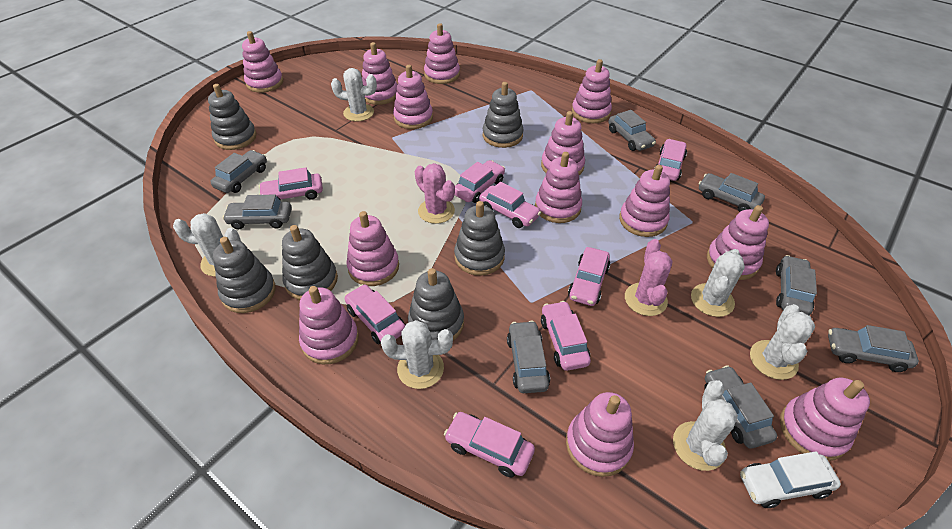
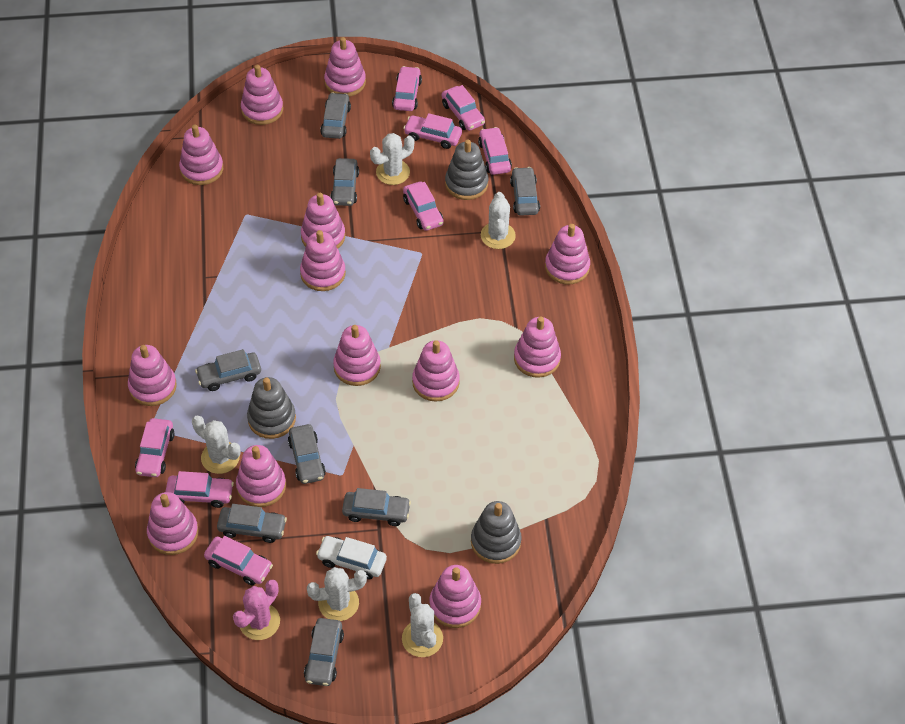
grey stacking toy: 6 -> 3
pink cactus: 2 -> 1
white cactus: 6 -> 5

